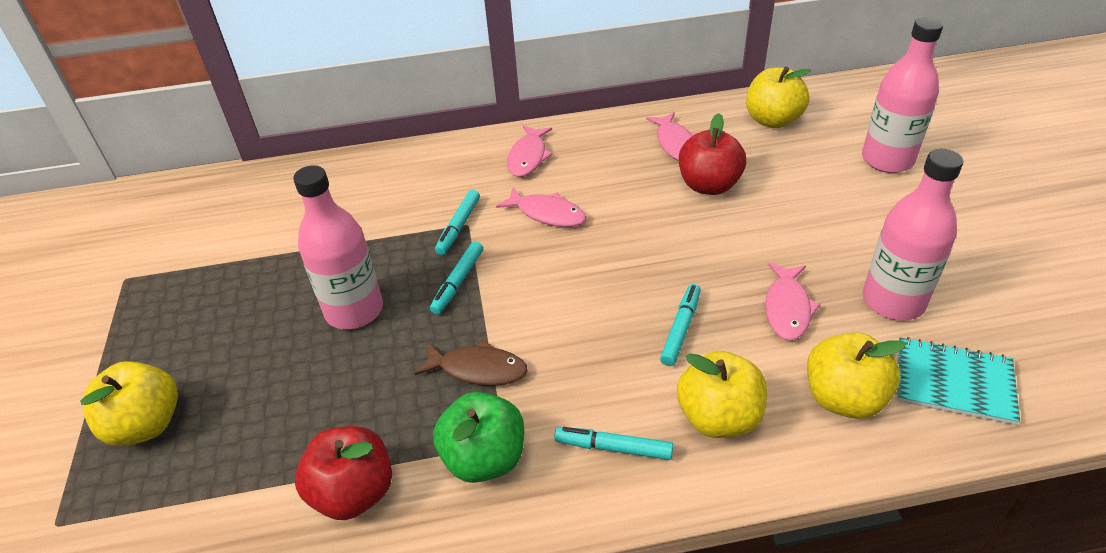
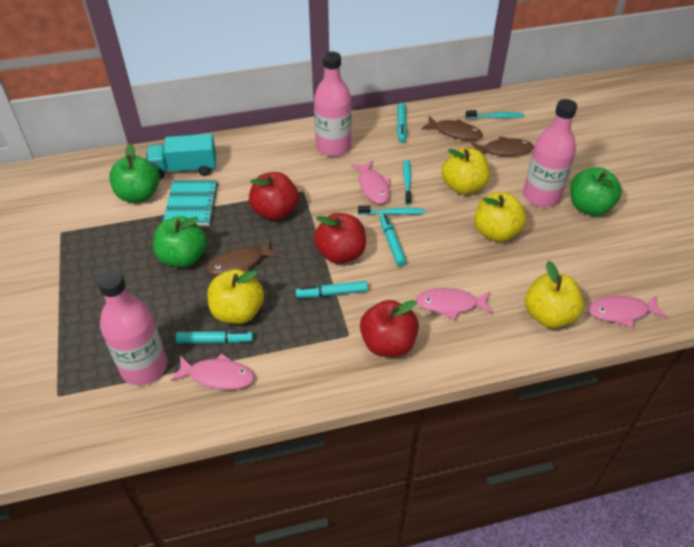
brown fish: 1 -> 3
green apple: 1 -> 3
red apple: 2 -> 3
turquoise toothbrush: 0 -> 3
turquoise truck: 0 -> 1

